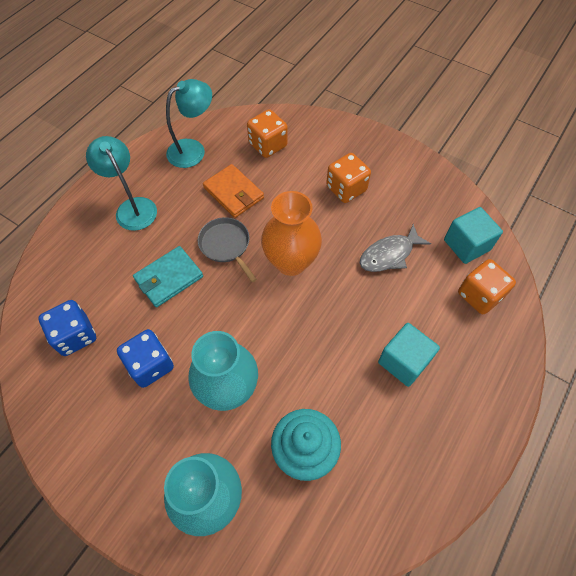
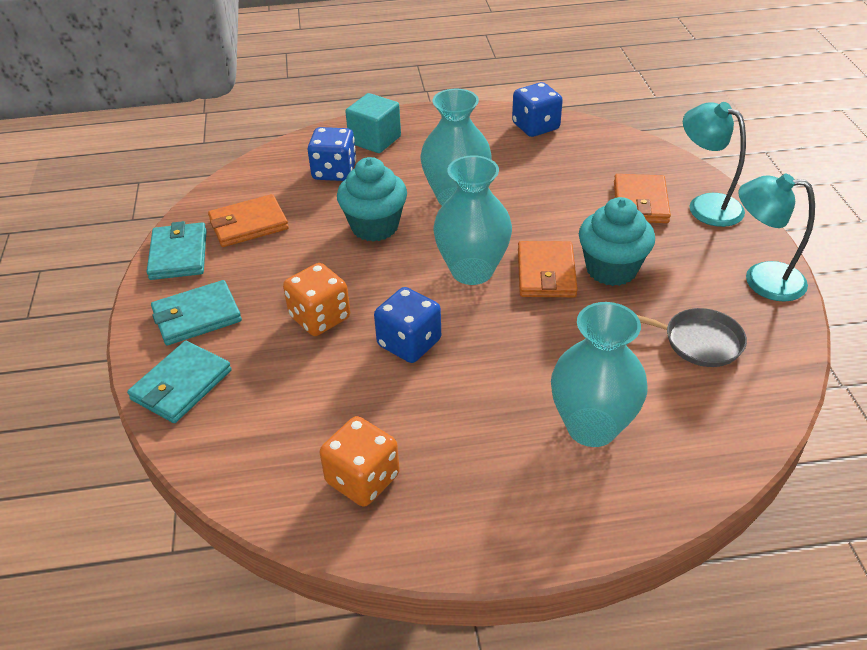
blue dice: 2 -> 3
grey fish: 1 -> 0
orange dice: 3 -> 2
orange vase: 1 -> 0
orange wallet: 1 -> 3
turquoise cube: 2 -> 1
turquoise cupcake: 1 -> 2
turquoise vase: 2 -> 3
turquoise wallet: 1 -> 3

